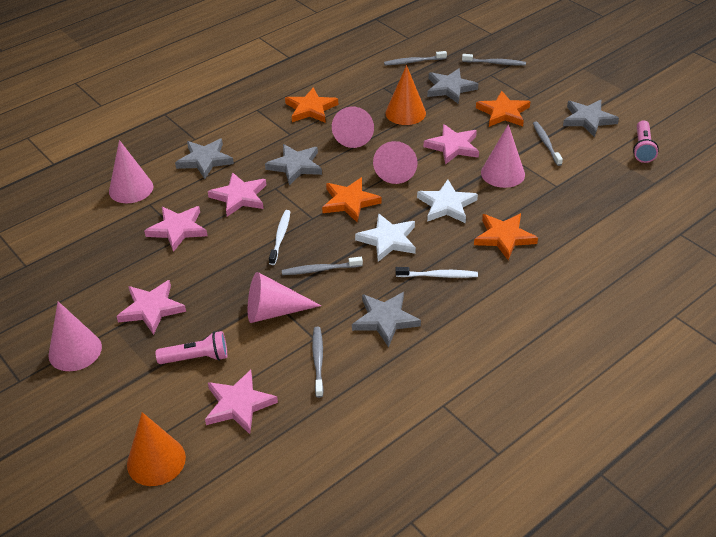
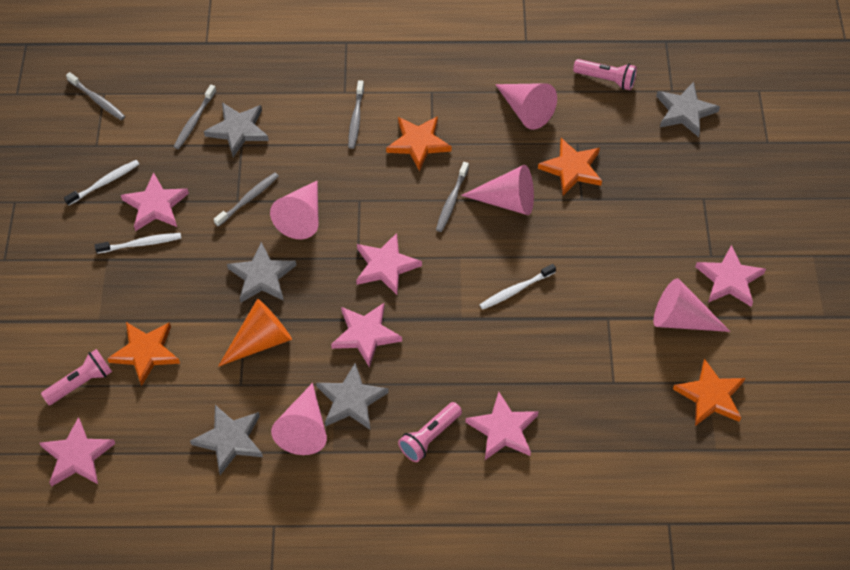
orange cone: 2 -> 1
pink cone: 6 -> 5
pink flashlight: 2 -> 3
pink star: 5 -> 6
white star: 2 -> 0
white toothbrush: 2 -> 3

